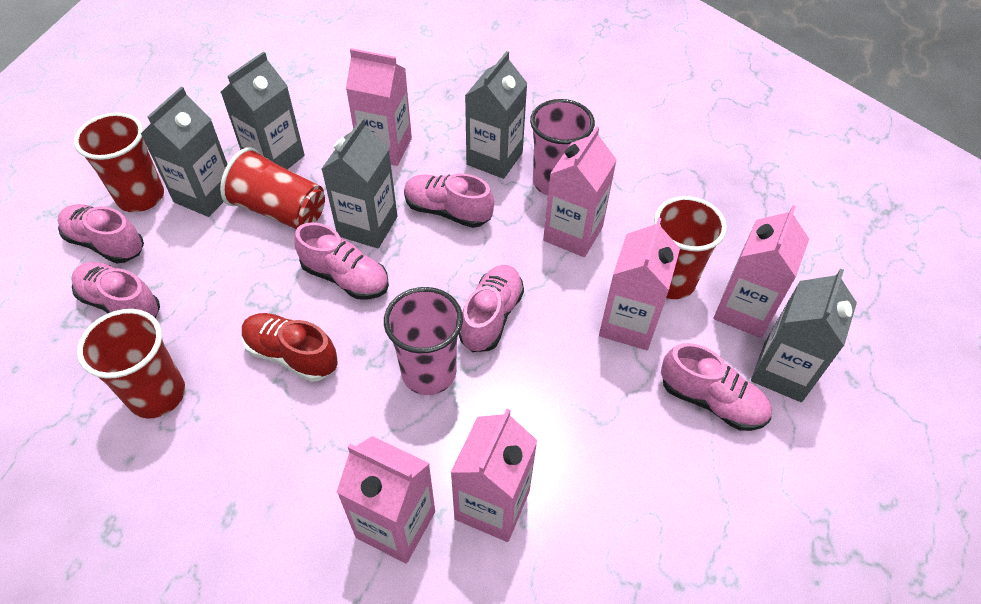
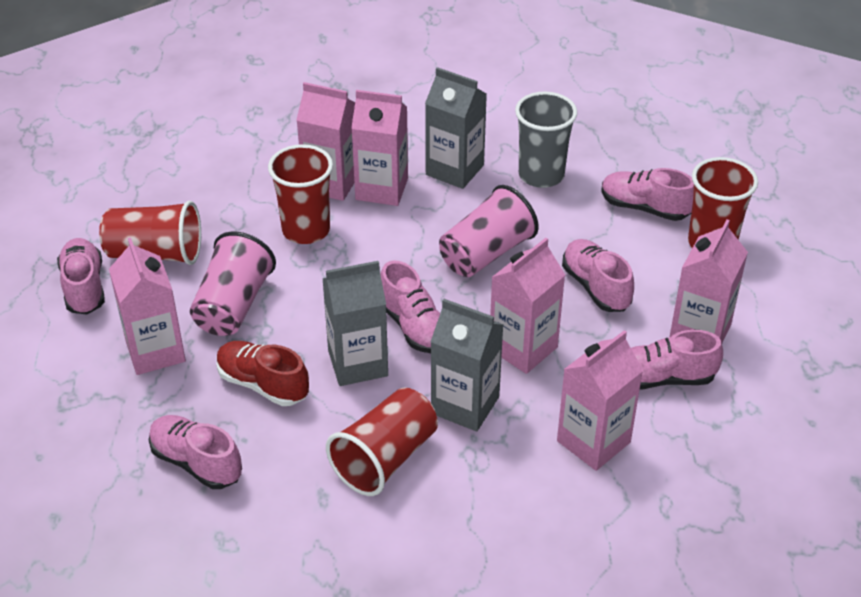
grey carton: 5 -> 3
grey cup: 0 -> 1

